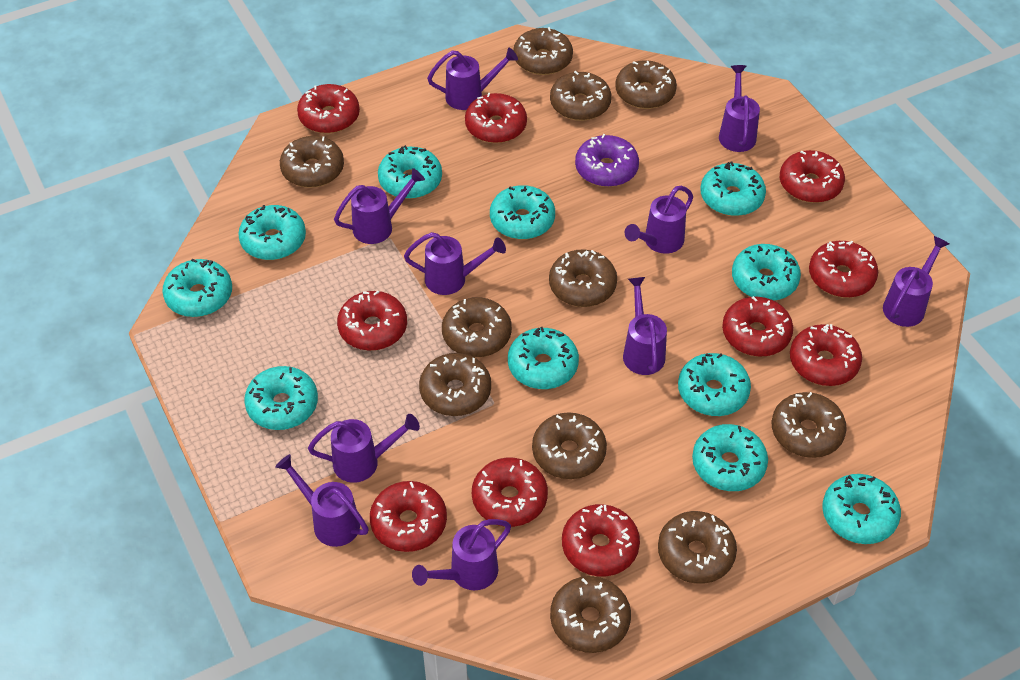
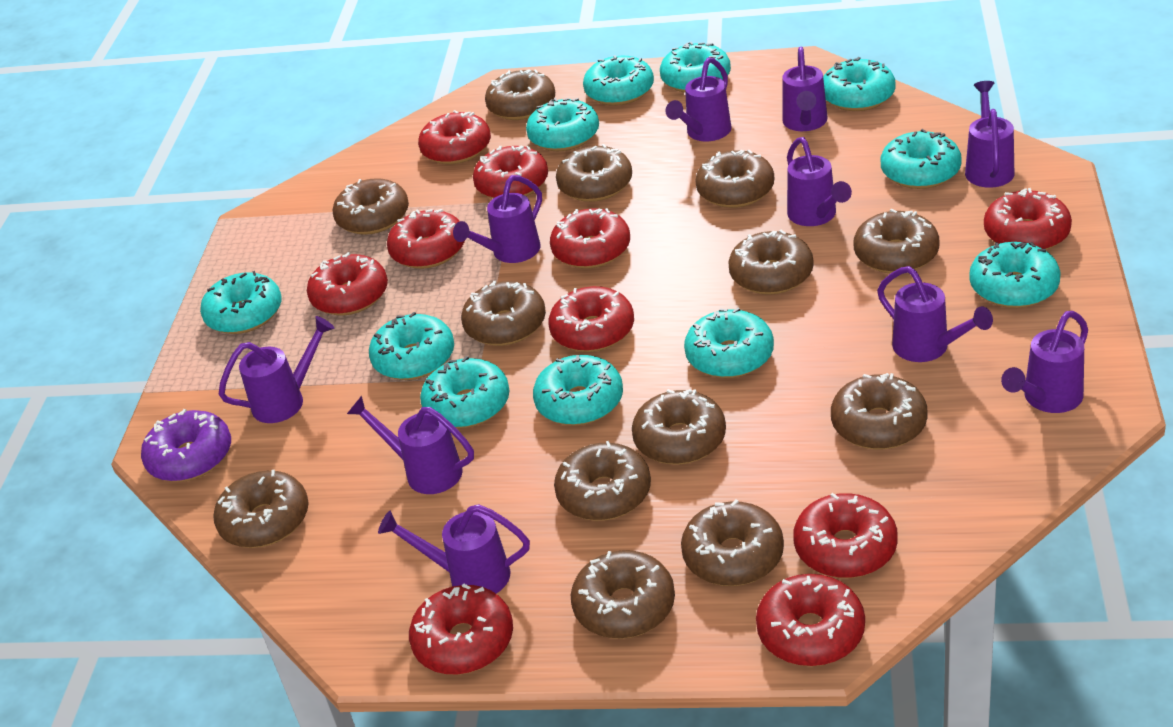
brown donut: 11 -> 13

